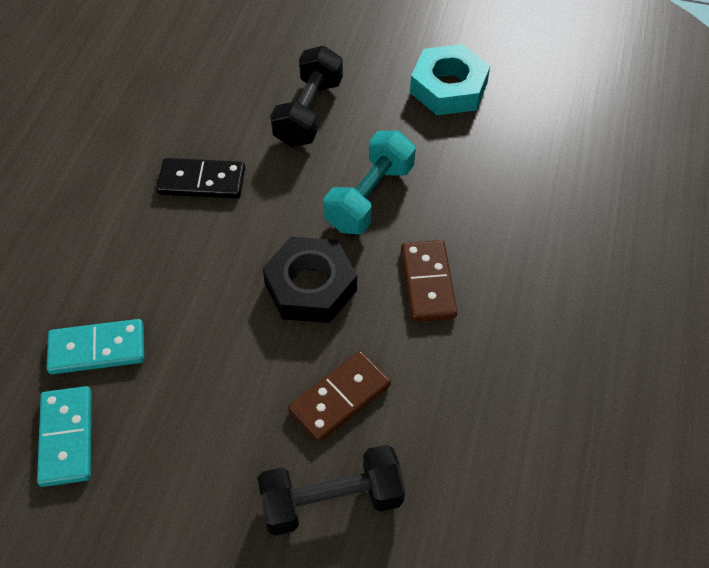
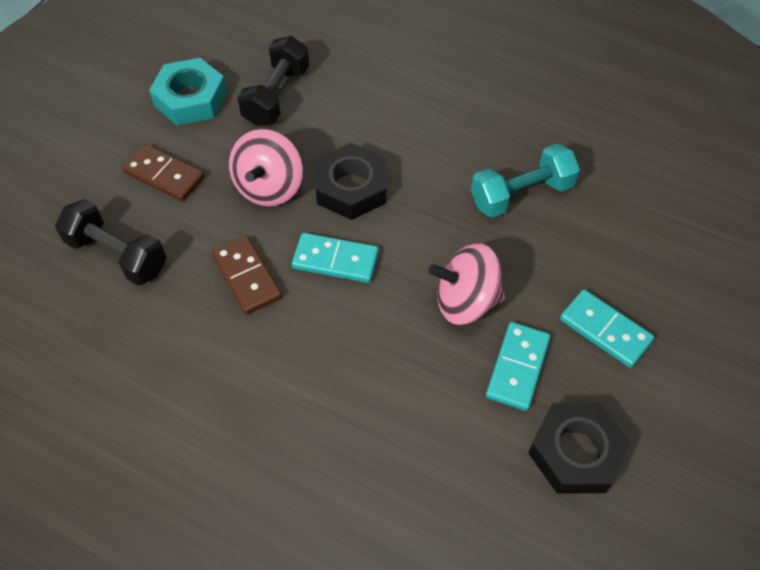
black domino: 1 -> 0
black nut: 1 -> 2
pink spinning top: 0 -> 2
turquoise domino: 2 -> 3

